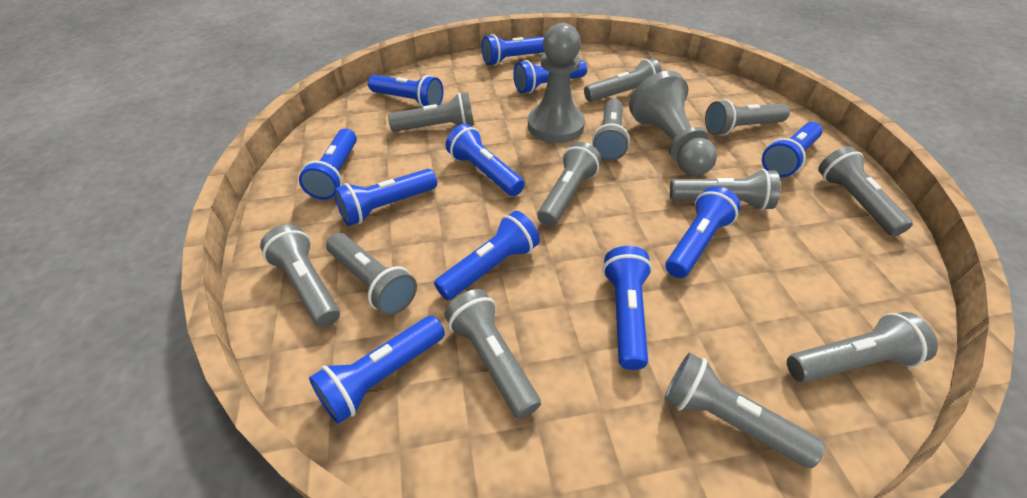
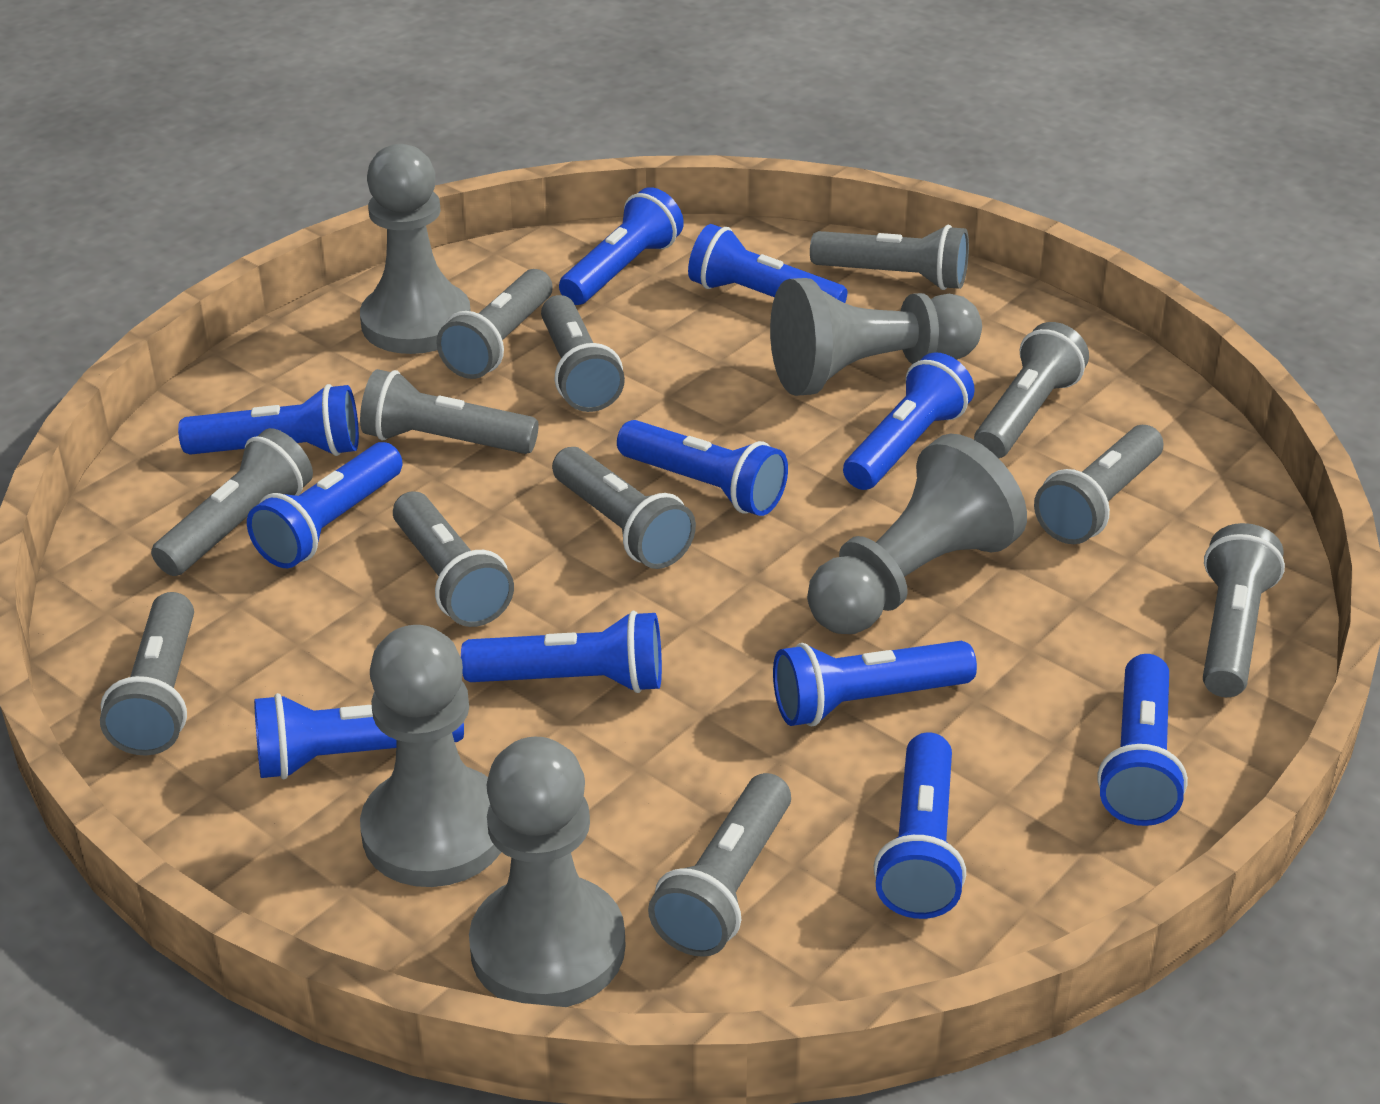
grey pawn: 2 -> 5

